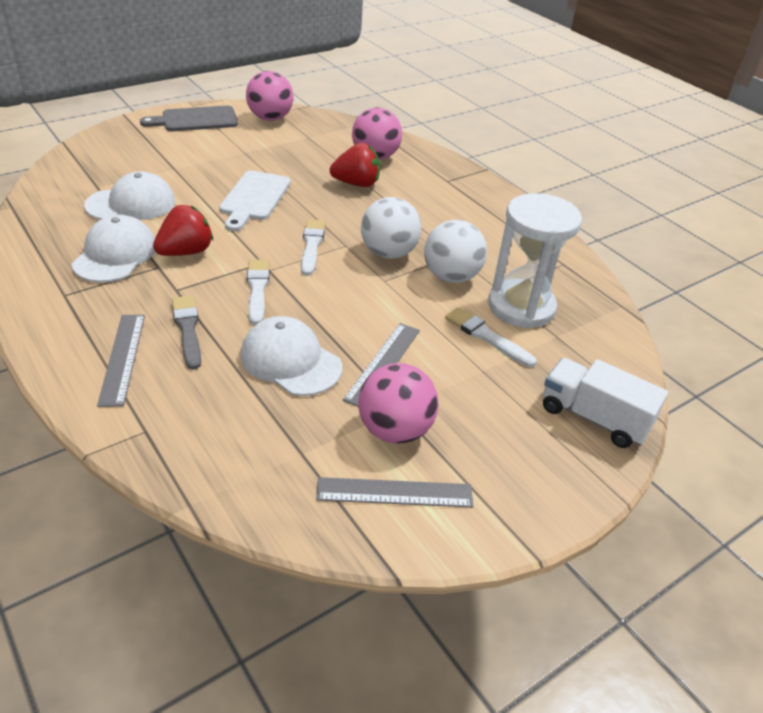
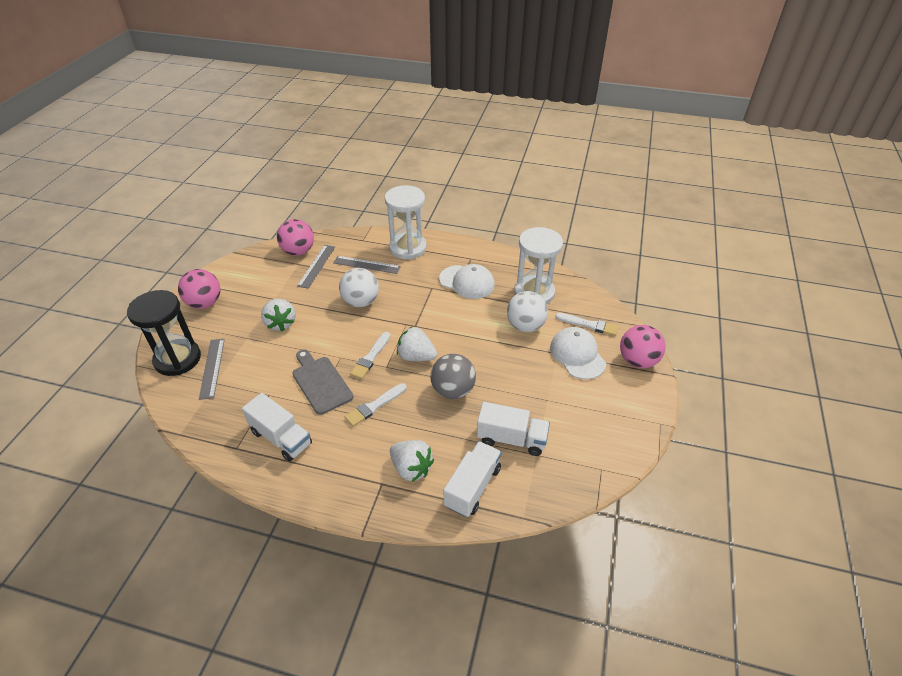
black hourglass: 0 -> 1
grey ball: 0 -> 1
grey brush: 1 -> 0
red strawberry: 2 -> 0
white cap: 3 -> 2
white cutting board: 1 -> 0
white hourglass: 1 -> 2
white strawberry: 0 -> 3
white truck: 1 -> 3

